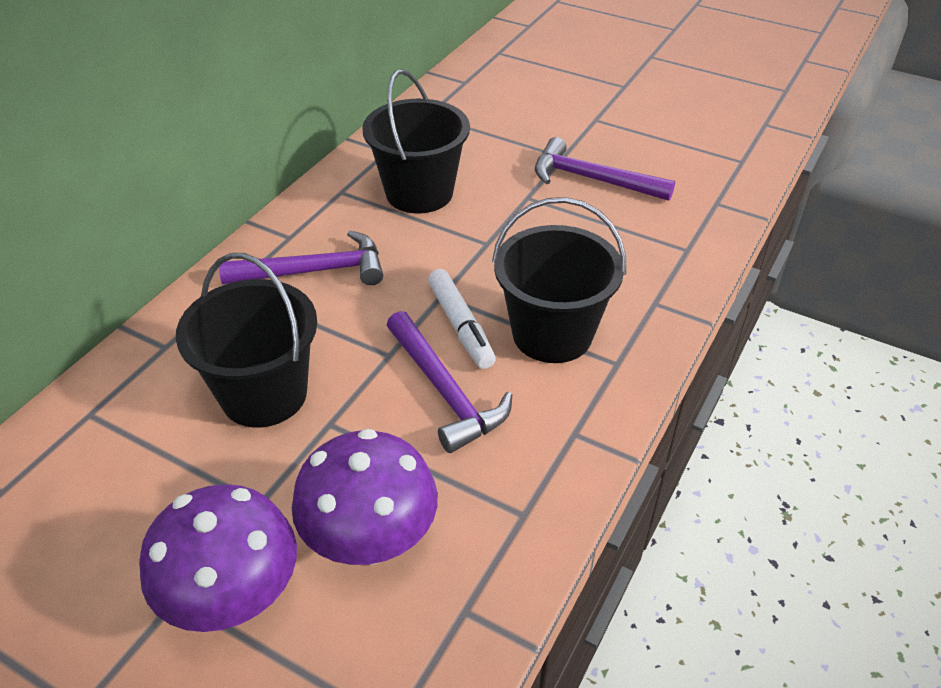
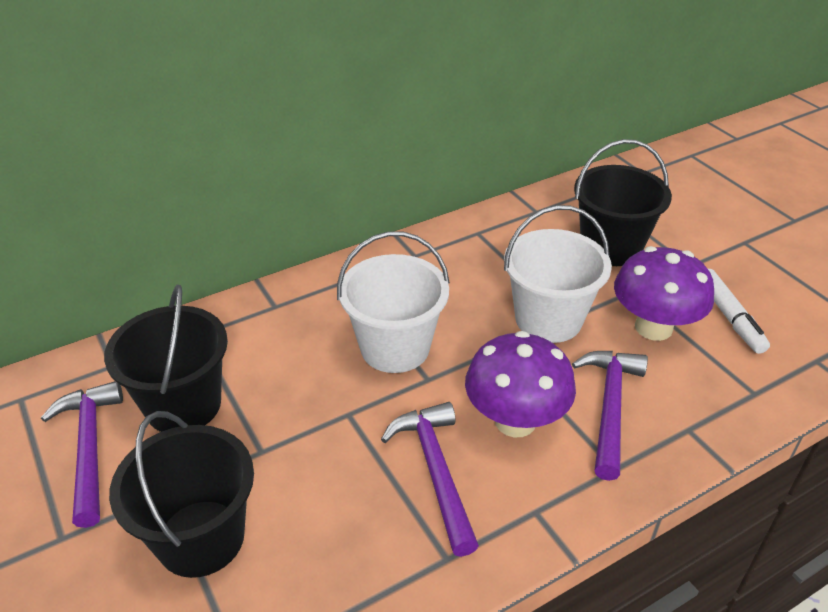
white bucket: 0 -> 2

